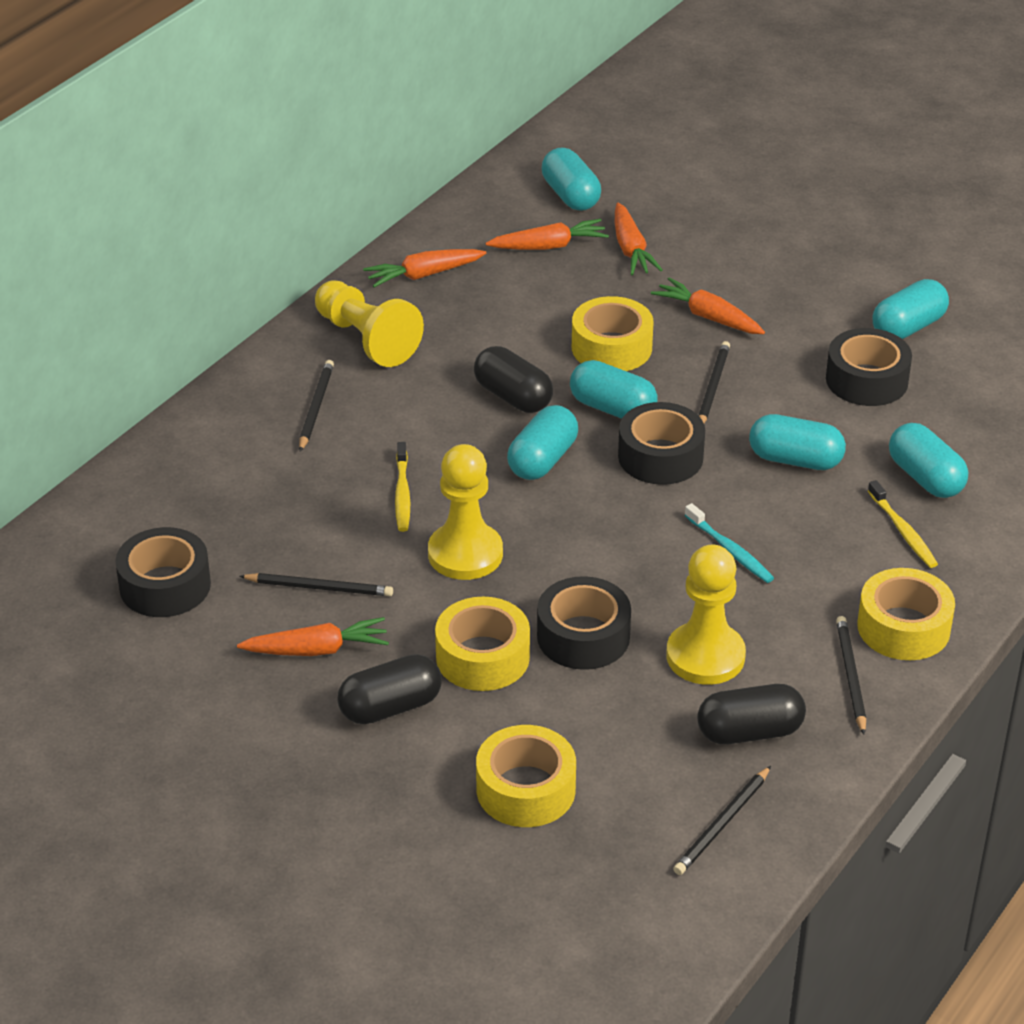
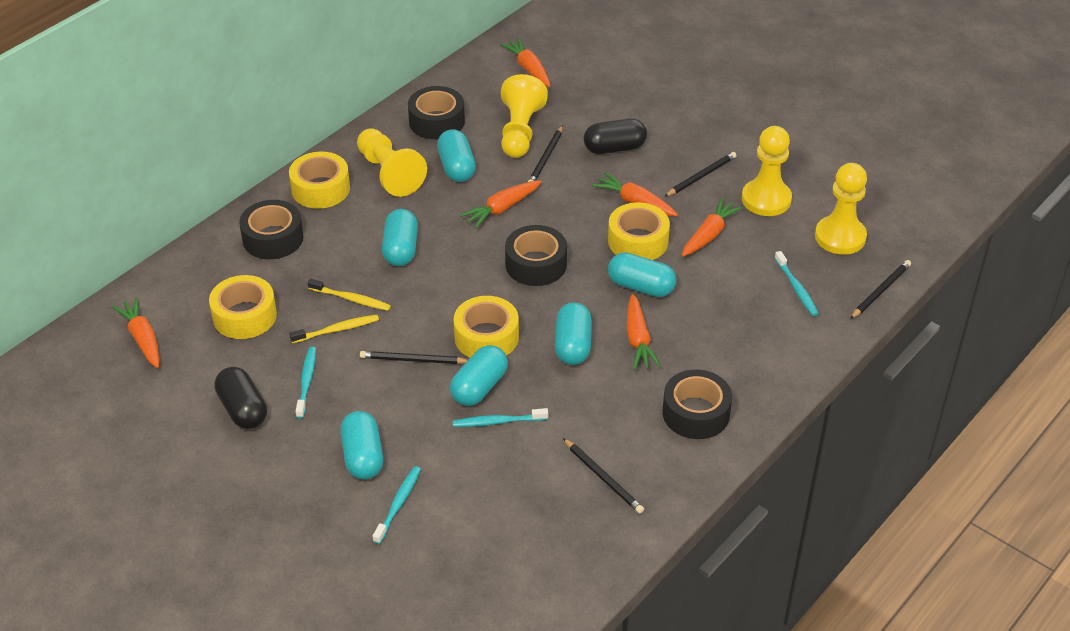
black capsule: 3 -> 2
orange carrot: 5 -> 6
turquoise toothbrush: 1 -> 4
yellow pawn: 3 -> 4

